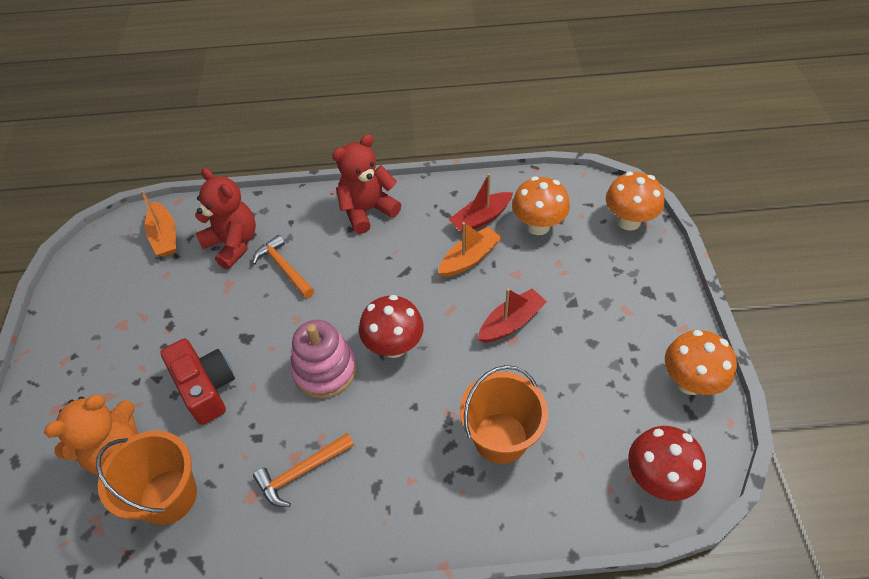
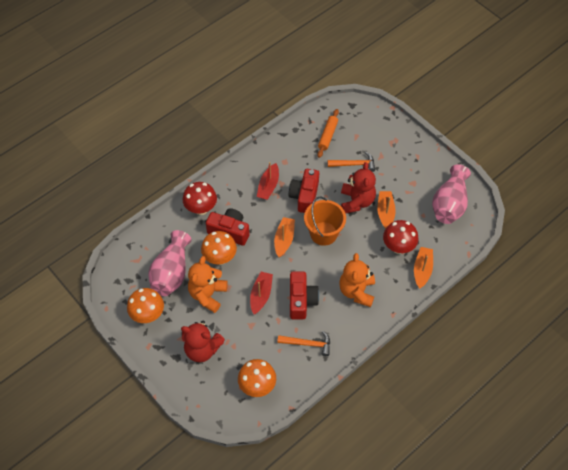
orange boat: 2 -> 3
orange bucket: 2 -> 1
orange rolling pin: 0 -> 1
orange teddy bear: 1 -> 2
pink stacking toy: 1 -> 0
pink vase: 0 -> 2
red camera: 1 -> 3

